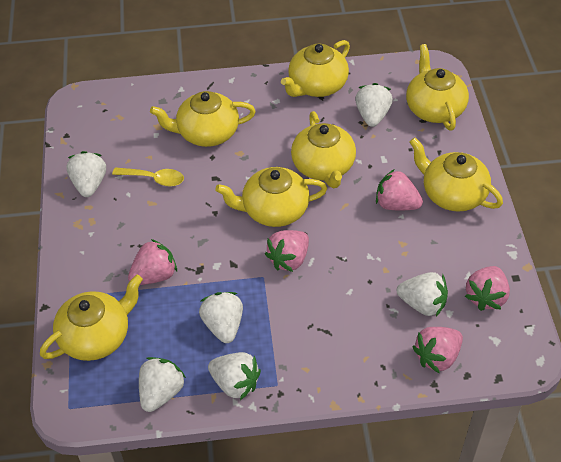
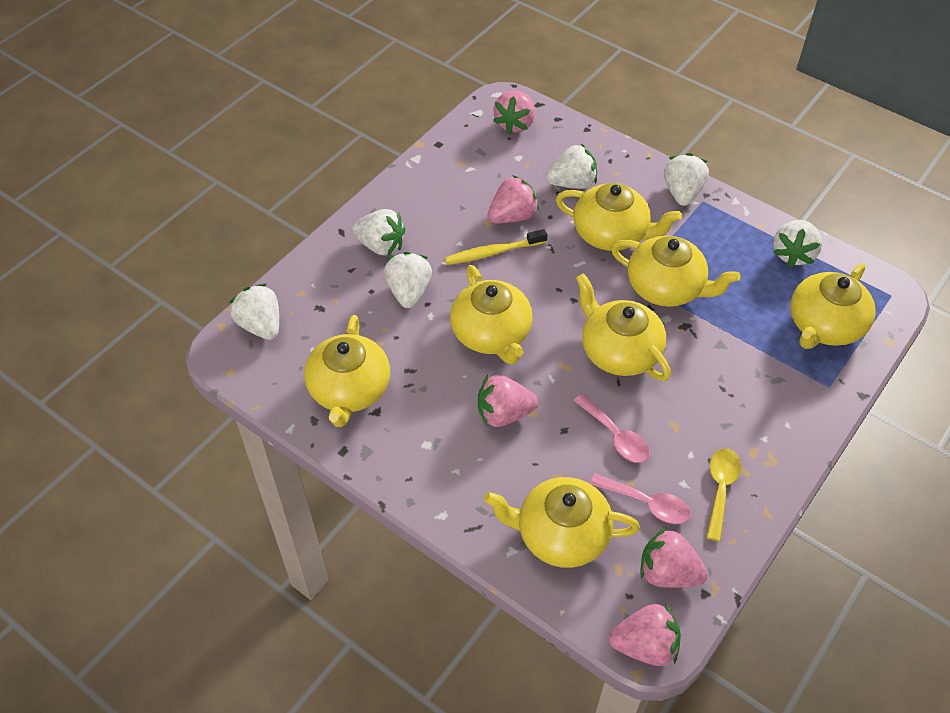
pink spoon: 0 -> 2
yellow toothbrush: 0 -> 1

